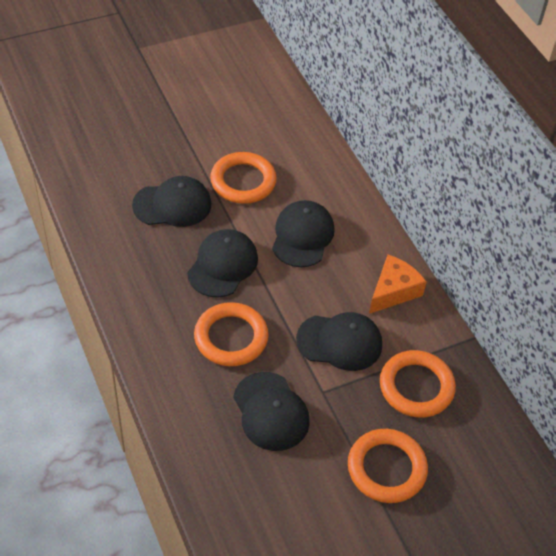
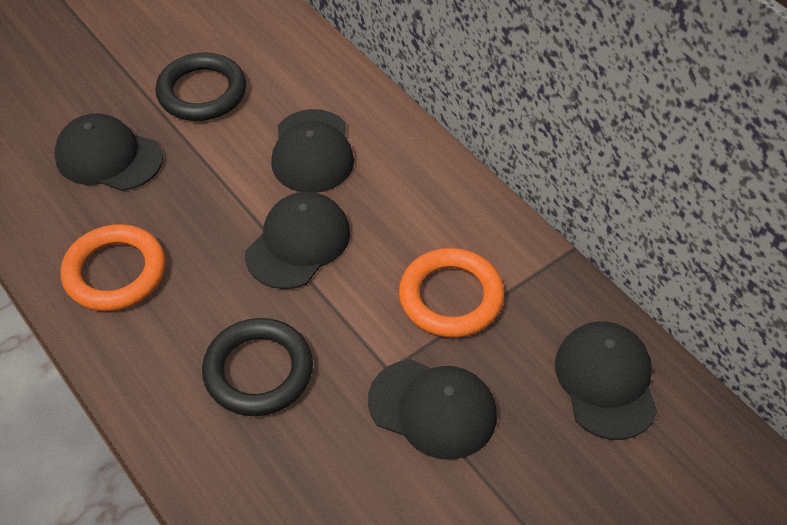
black ring: 0 -> 2
orange cheese: 1 -> 0
orange ring: 4 -> 2

